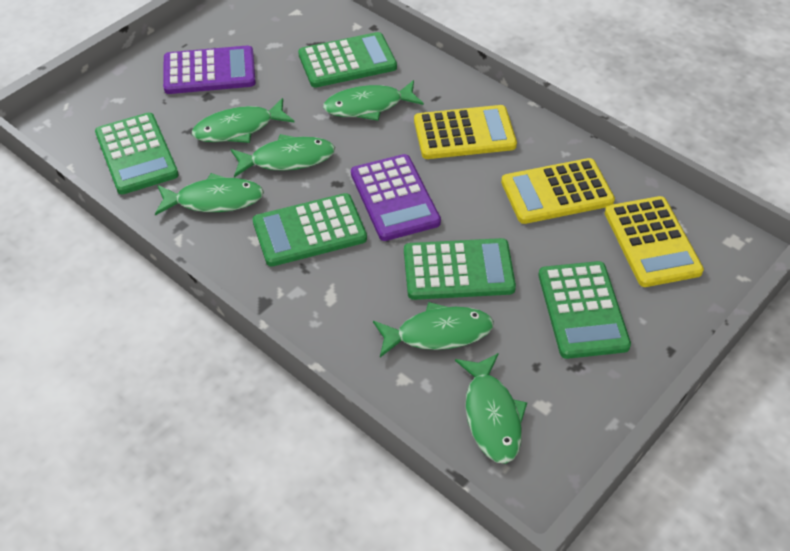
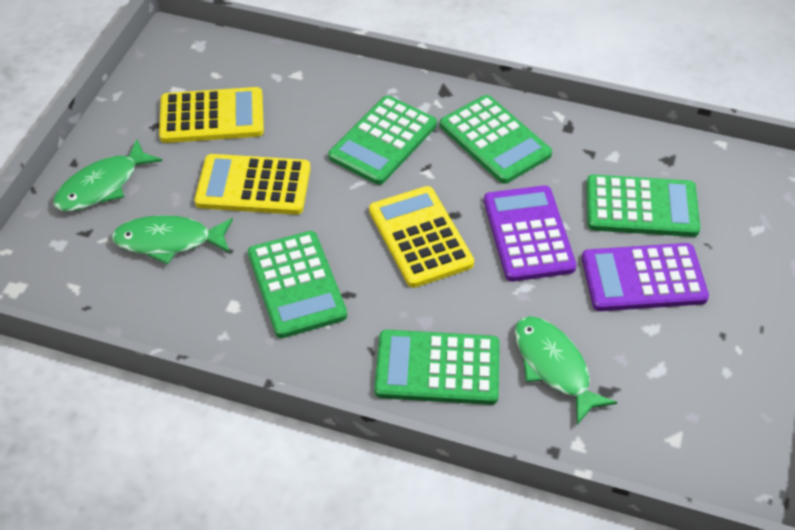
green fish: 6 -> 3

